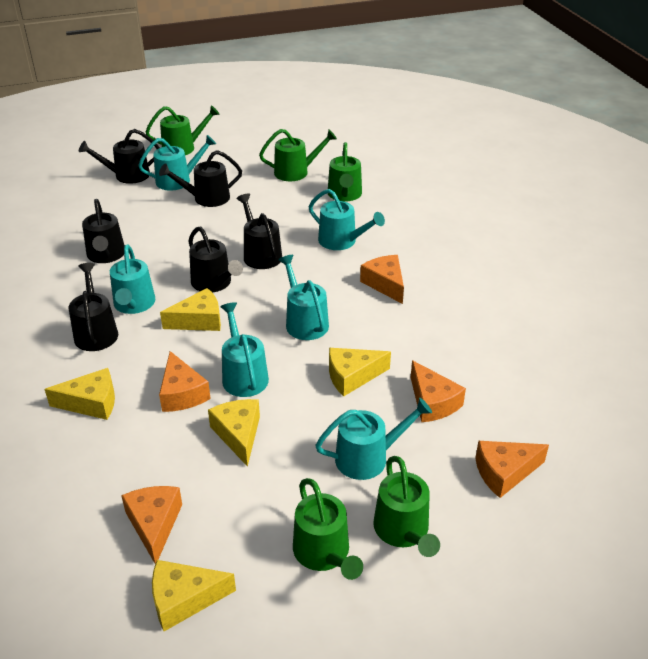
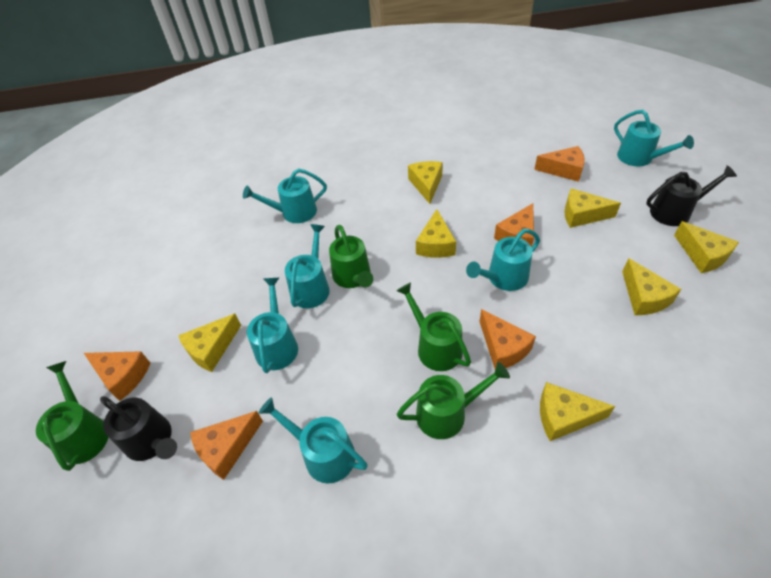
black watering can: 6 -> 2
green watering can: 5 -> 4
yellow cheese: 5 -> 7

